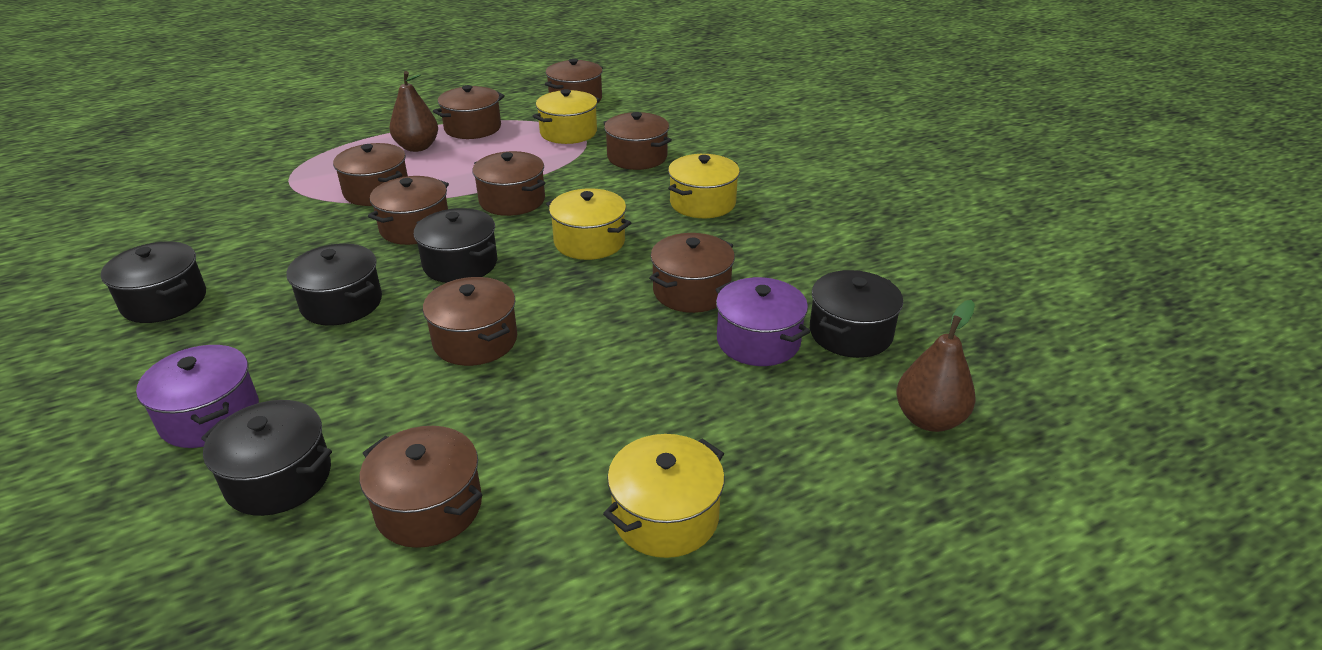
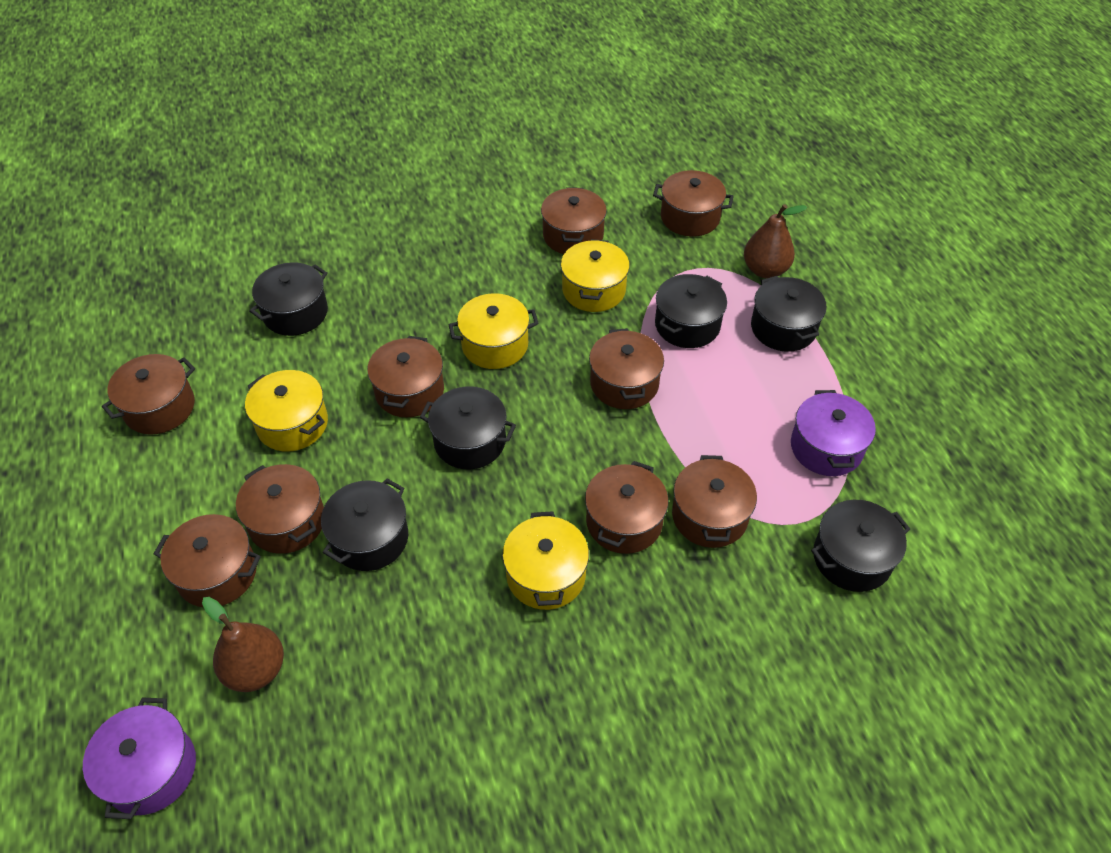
black pot: 5 -> 6

